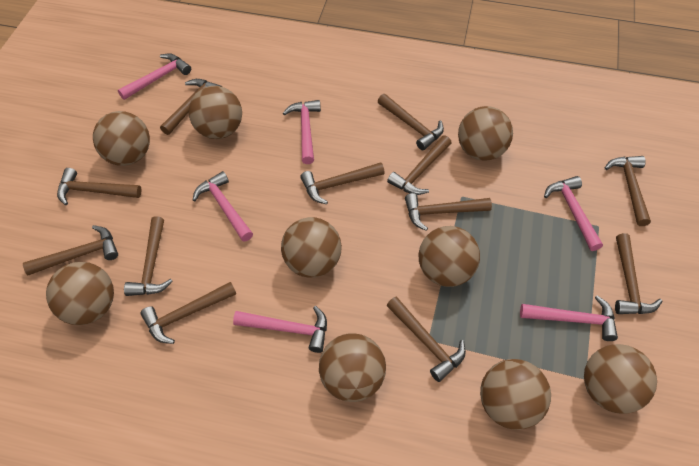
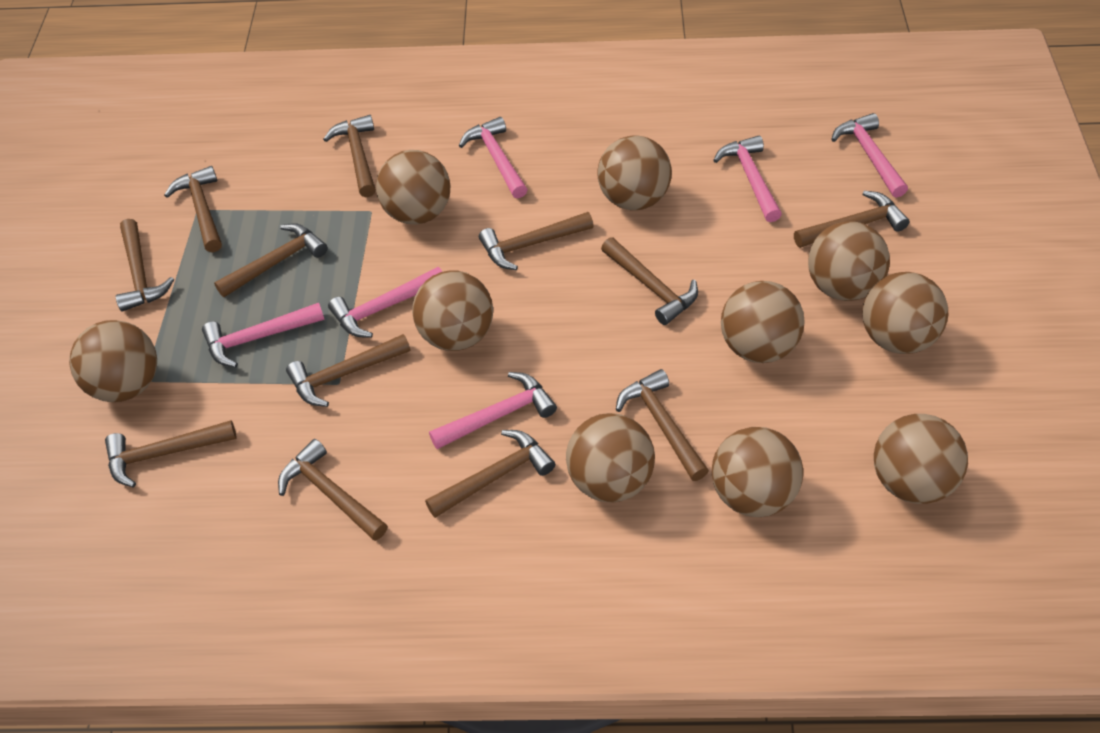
brown ball: 9 -> 10

